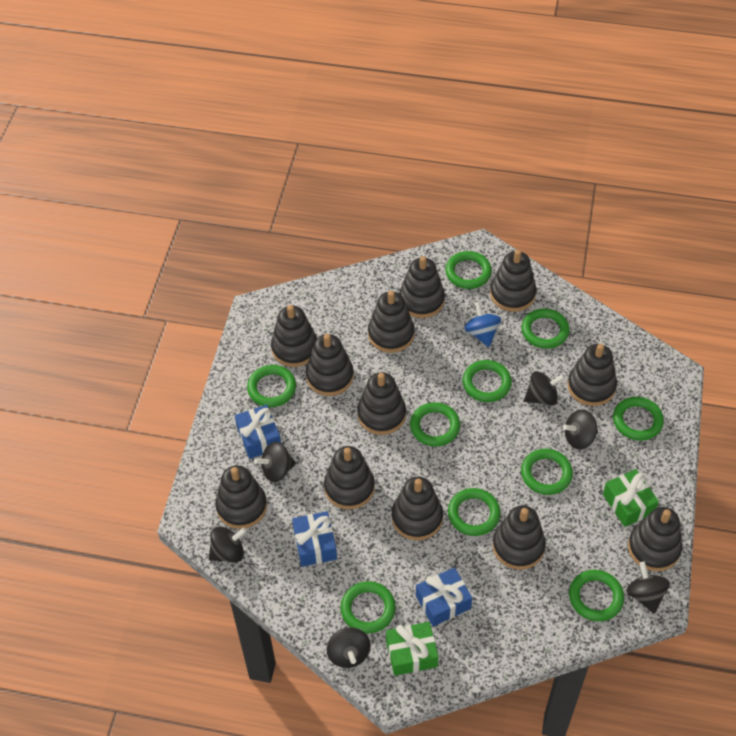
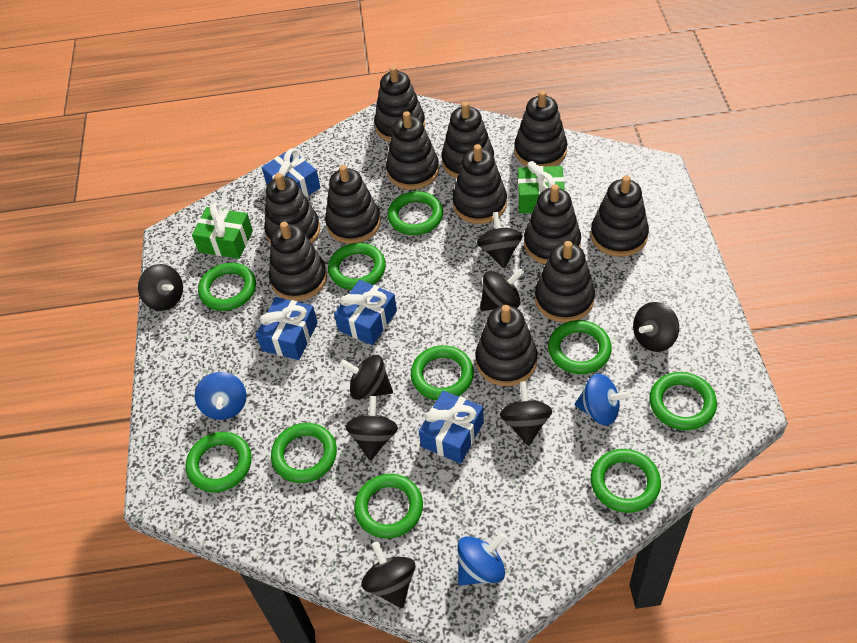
black spinning top: 6 -> 8
blue gift: 3 -> 4
blue spinning top: 1 -> 3

